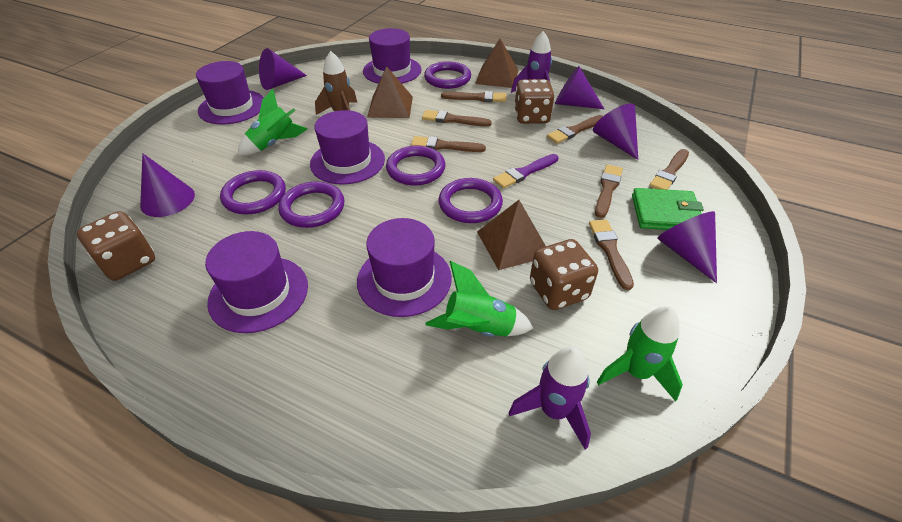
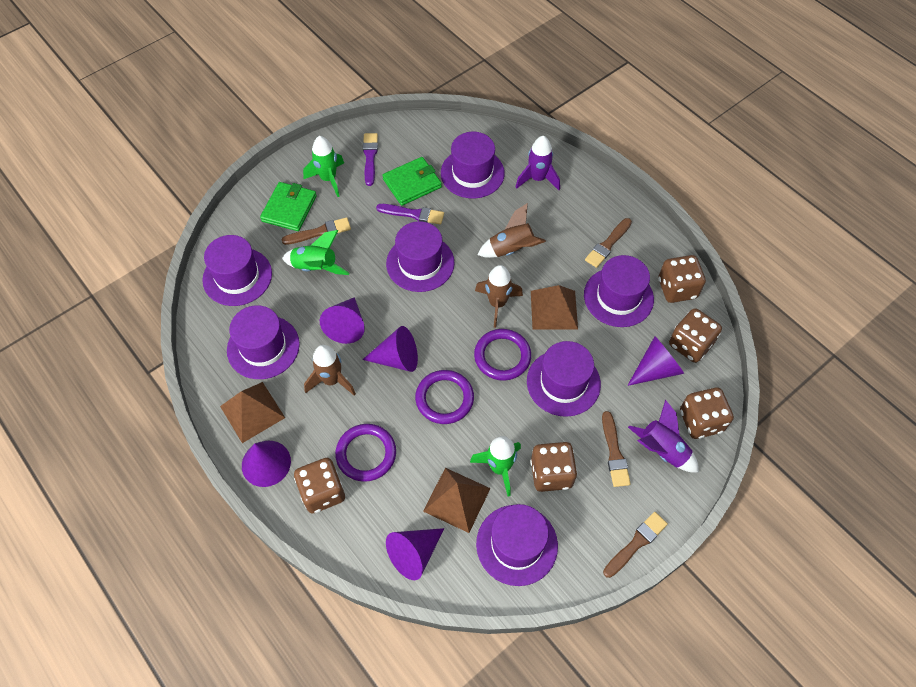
brown brush: 7 -> 4
brown dice: 3 -> 5
brown rocket: 1 -> 3
green wallet: 1 -> 2
purple brush: 1 -> 2
purple hat: 5 -> 7
purple ring: 5 -> 3

